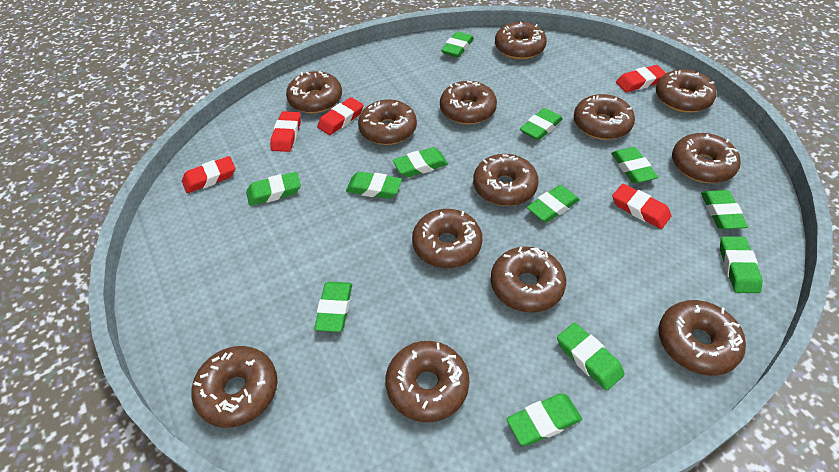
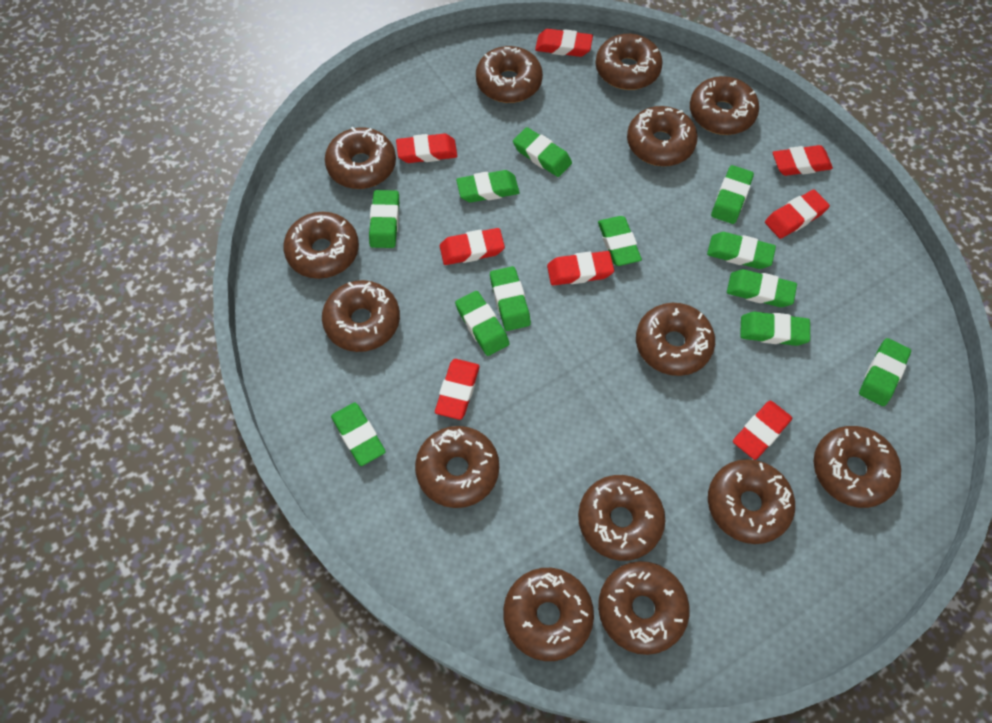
brown donut: 13 -> 14
red eraser: 5 -> 8

